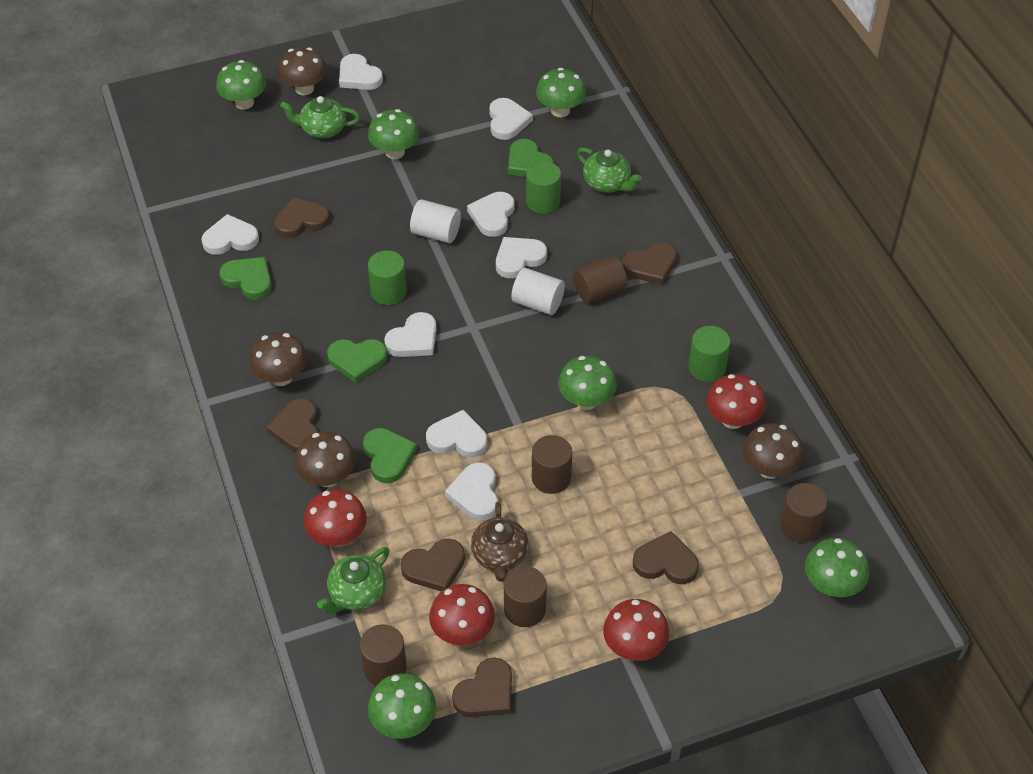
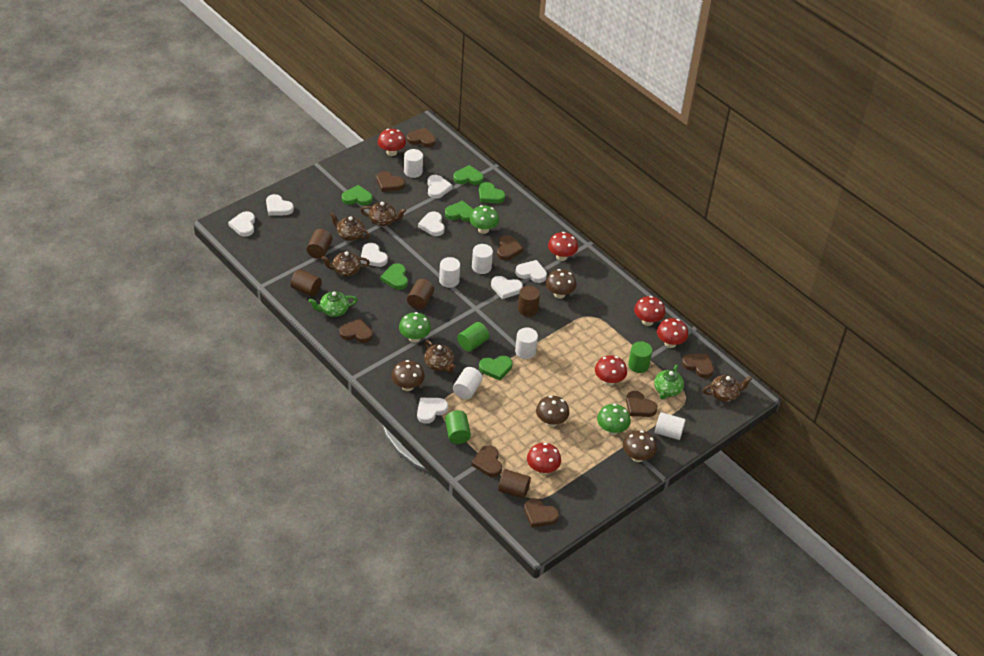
brown heart: 6 -> 8
brown teapot: 1 -> 5
green heart: 4 -> 6
green mushroom: 6 -> 3
green teapot: 3 -> 2
red mushroom: 4 -> 6
white cylinder: 2 -> 6

